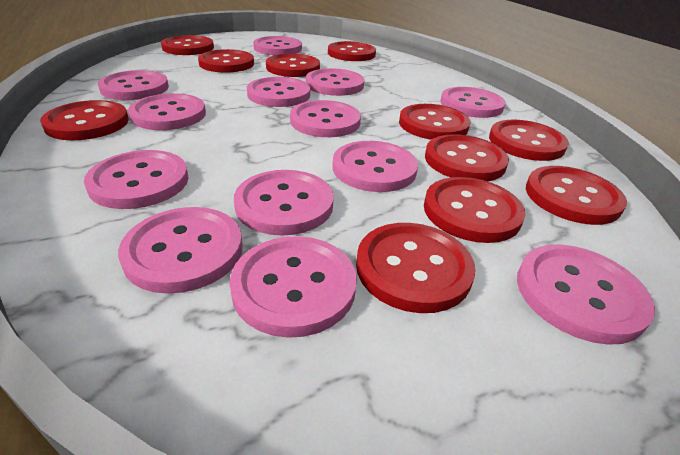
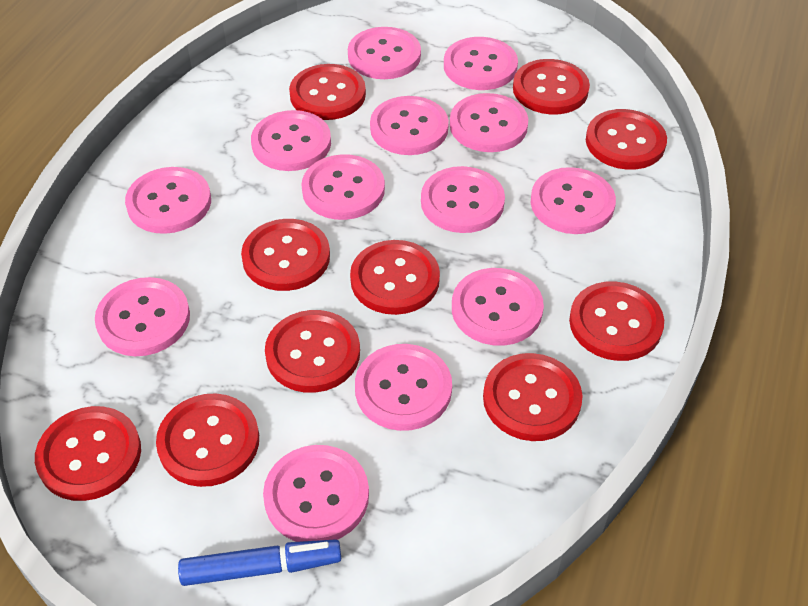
blue marker: 0 -> 1
red button: 11 -> 10

